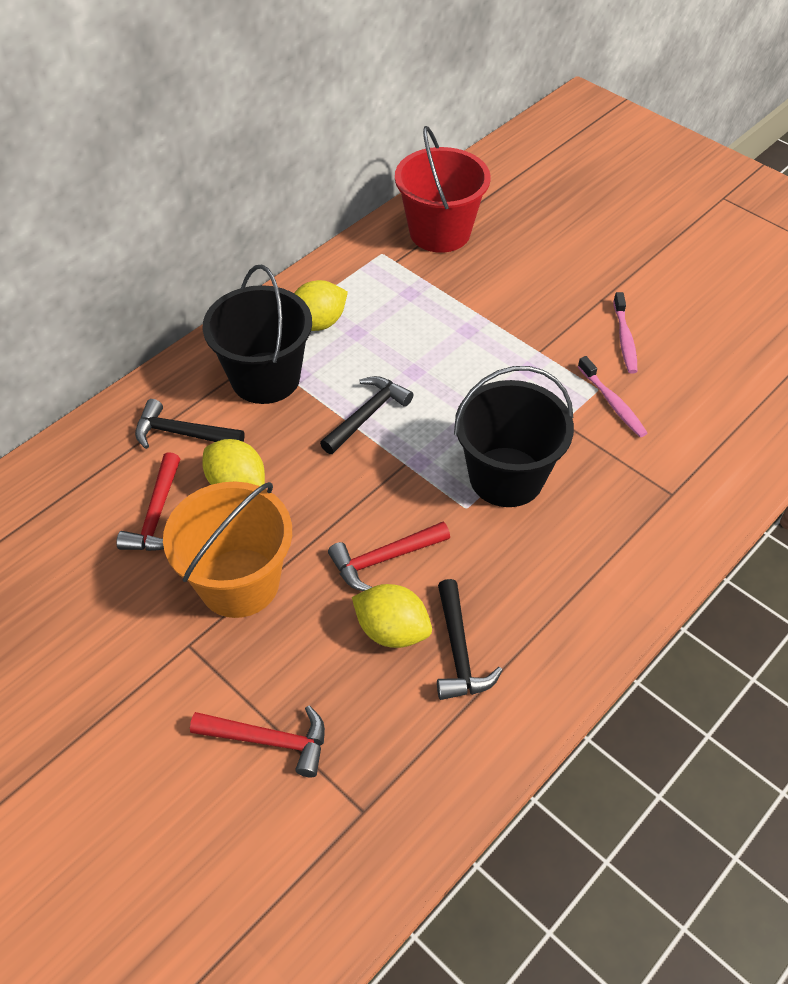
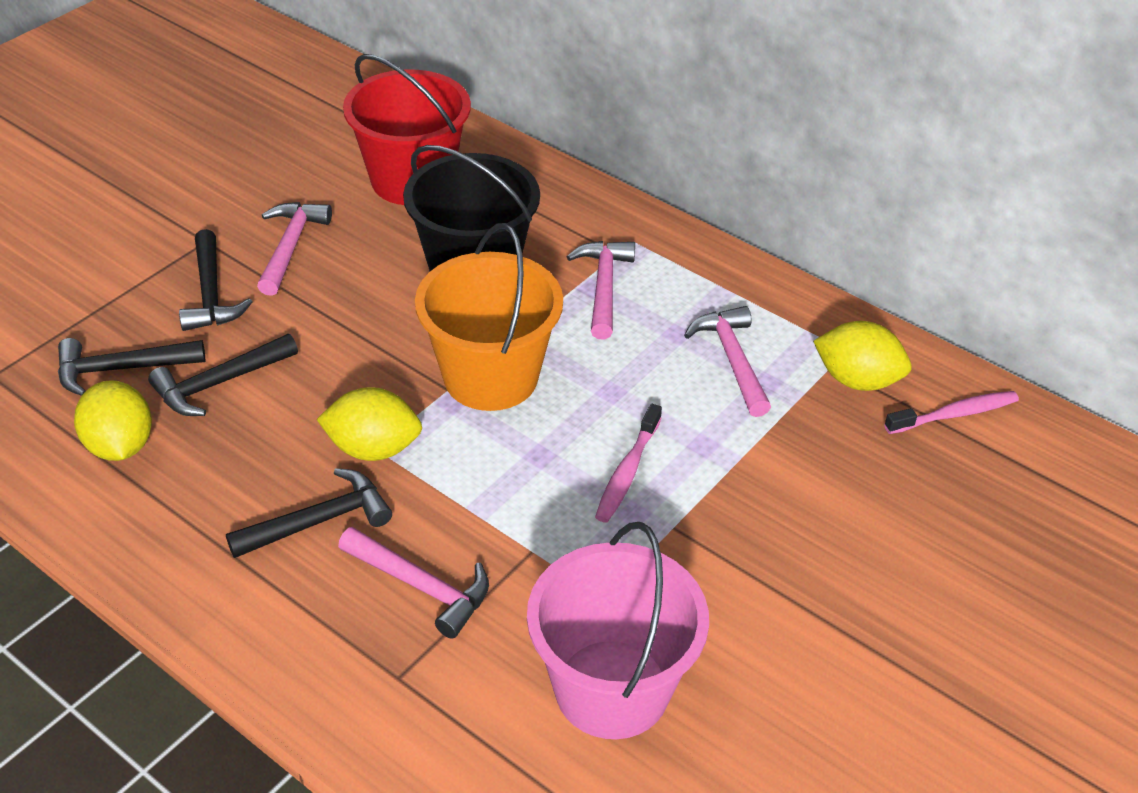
black bucket: 2 -> 1
black hammer: 3 -> 4
pink bucket: 0 -> 1
pink hammer: 0 -> 4
red hammer: 3 -> 0

